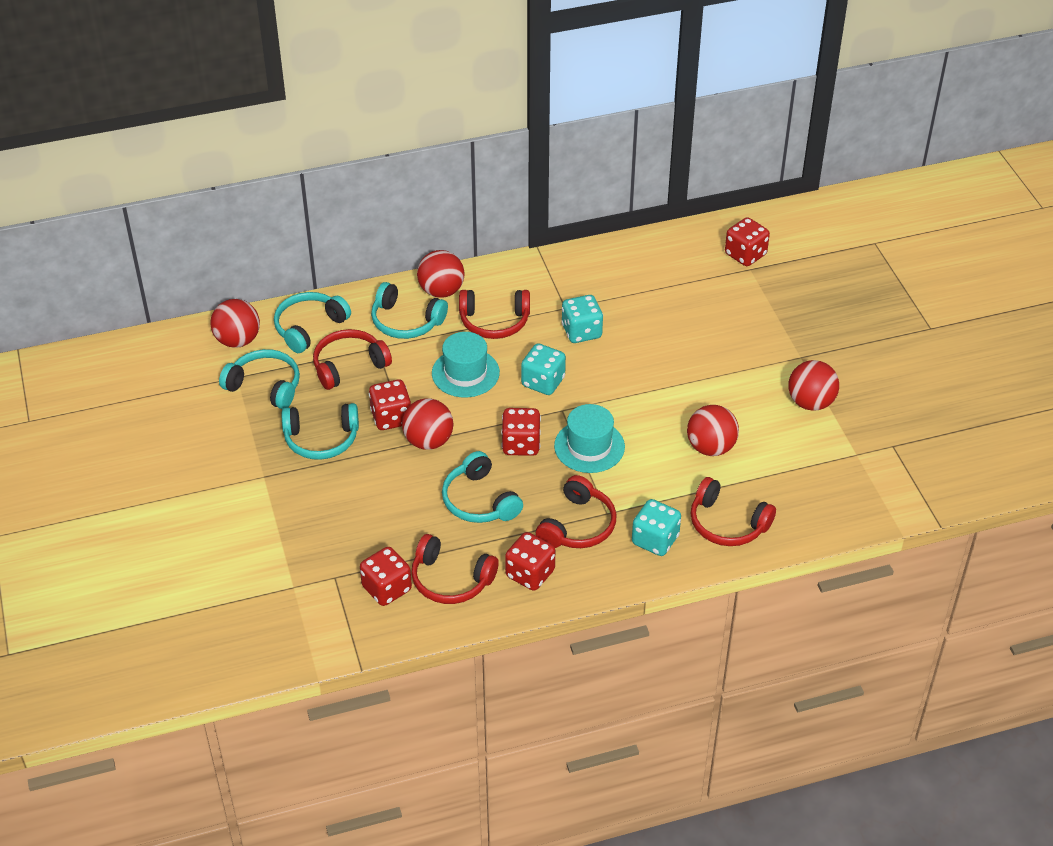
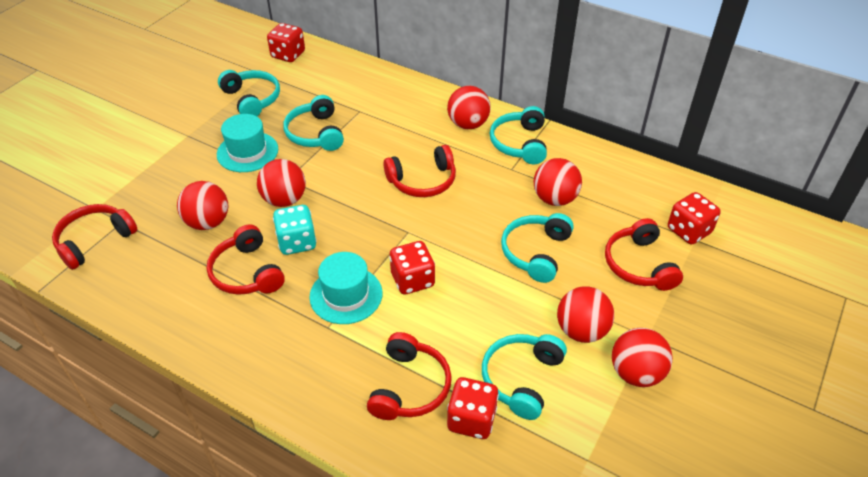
red ball: 5 -> 6
red dice: 5 -> 4
turquoise dice: 3 -> 1

